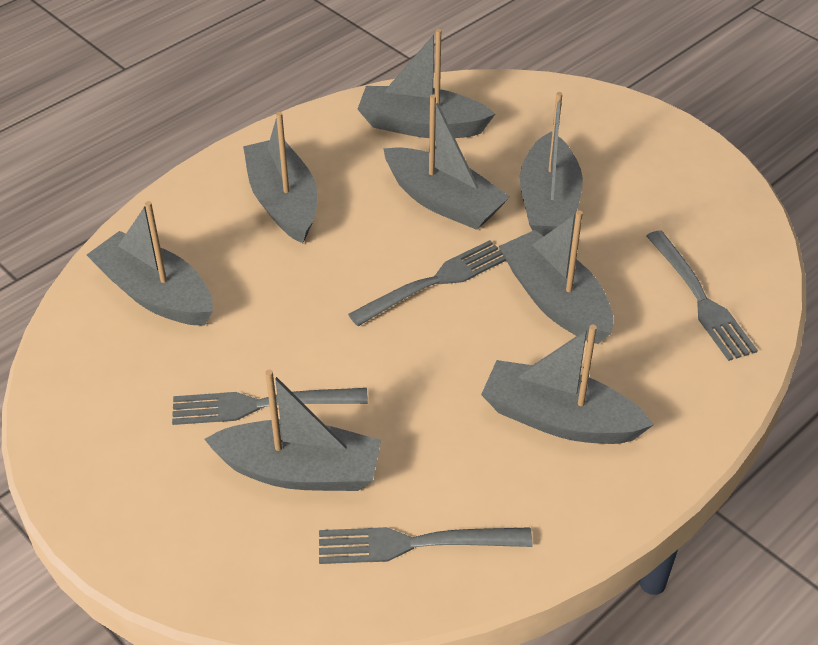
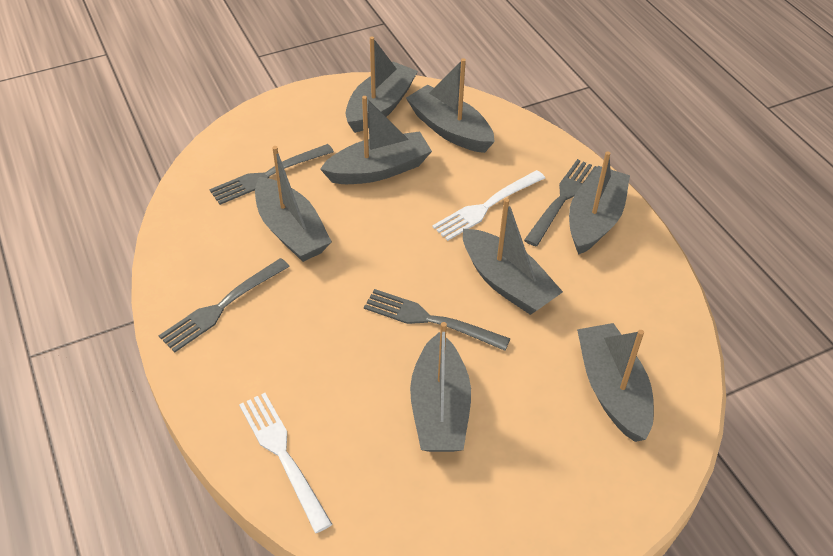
white fork: 0 -> 2

